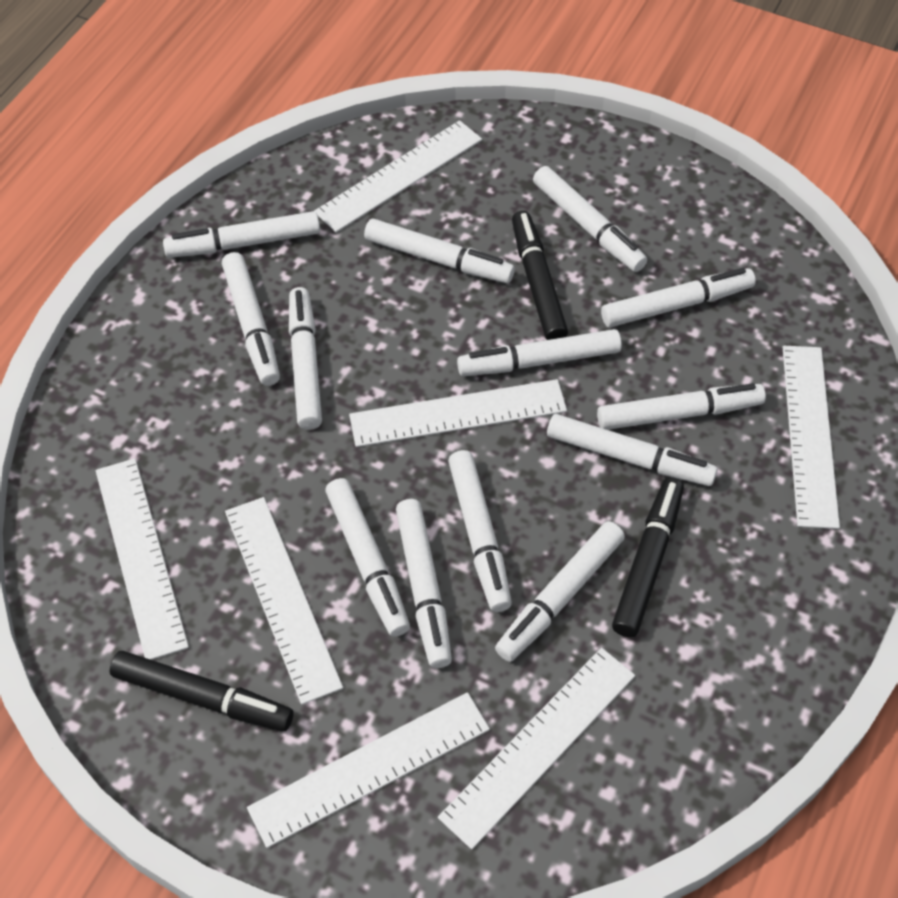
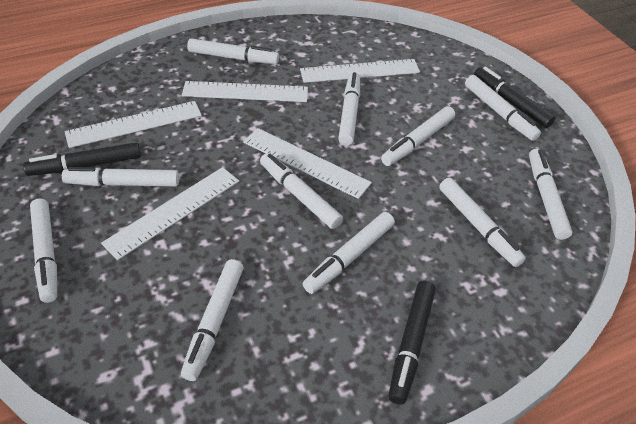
white marker: 13 -> 11
white ruler: 7 -> 5

